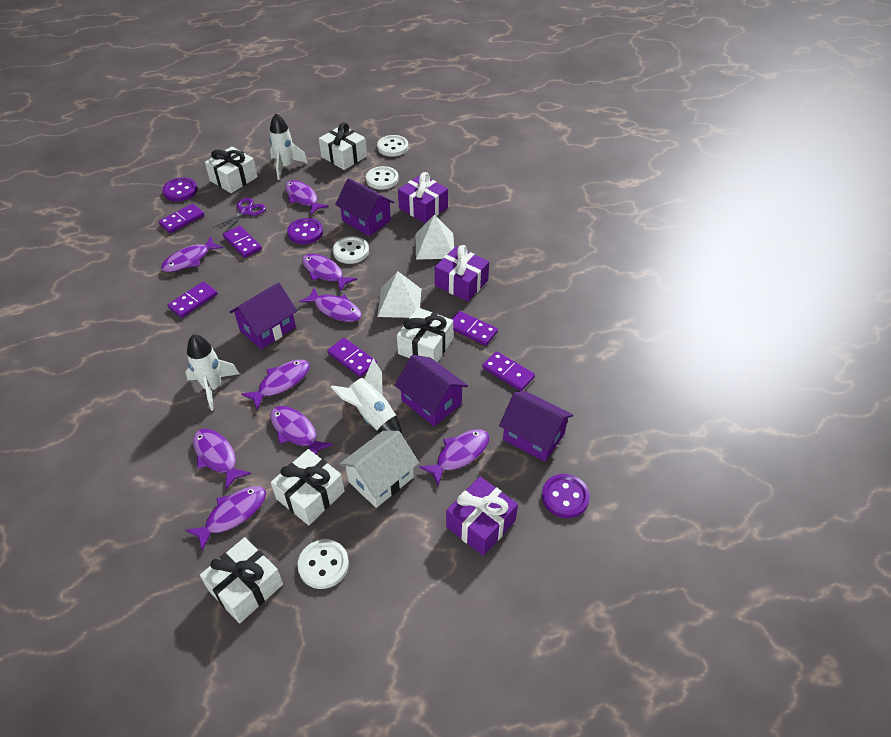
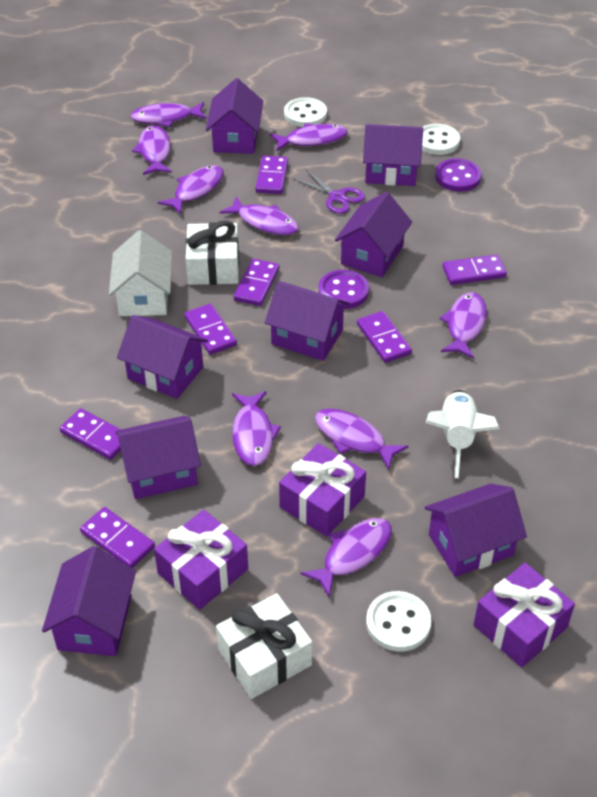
purple button: 3 -> 2
purple domino: 6 -> 7
purple house: 4 -> 8
white button: 4 -> 3
white gift: 5 -> 2
white pyramid: 2 -> 0
white rocket: 3 -> 1

